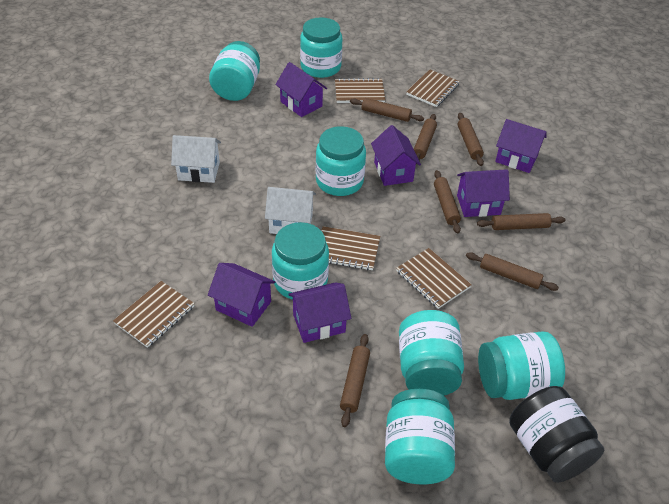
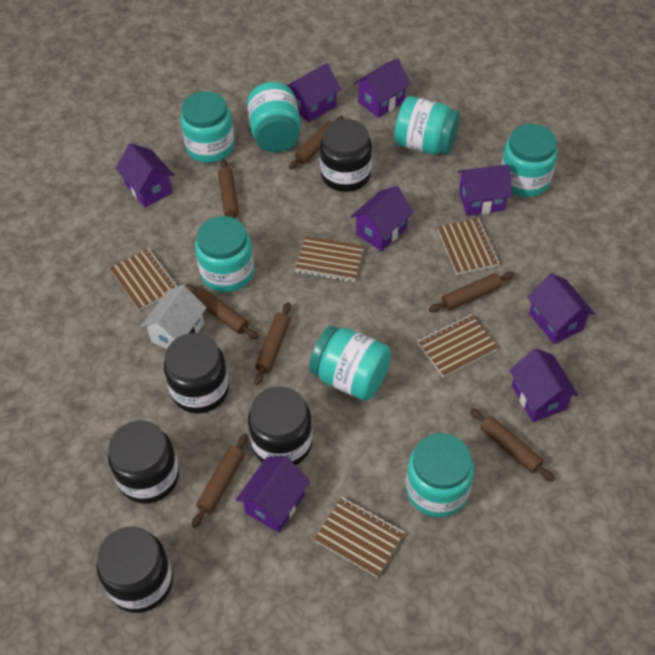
black jar: 1 -> 5
purple house: 6 -> 8
white house: 2 -> 1

